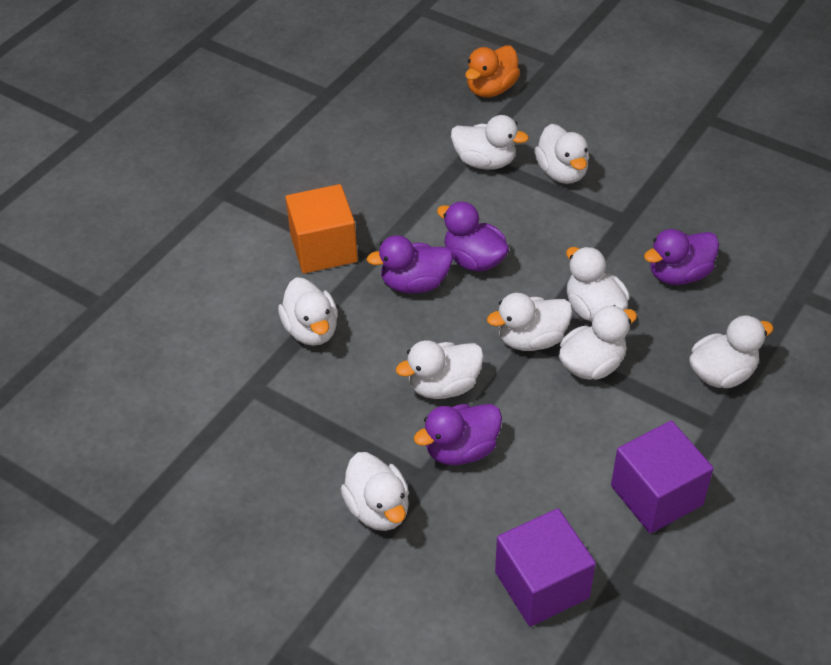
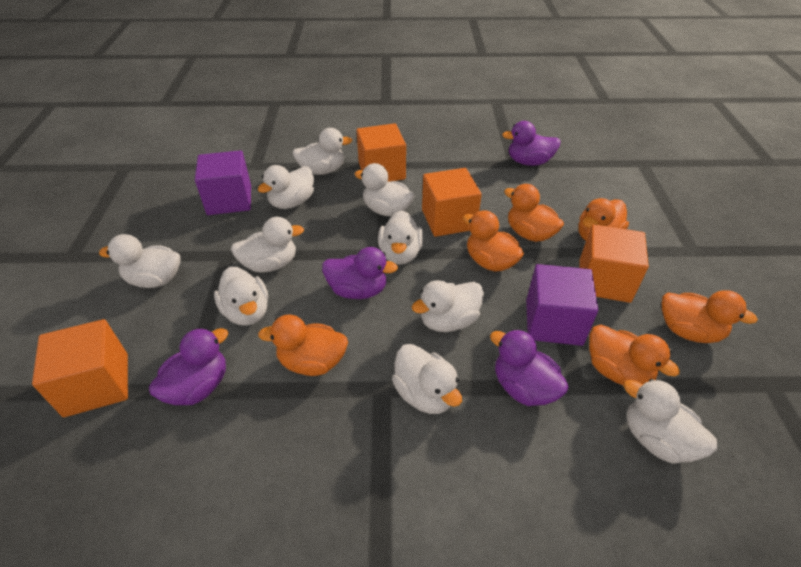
orange cube: 1 -> 4
orange duck: 1 -> 6
white duck: 9 -> 10

